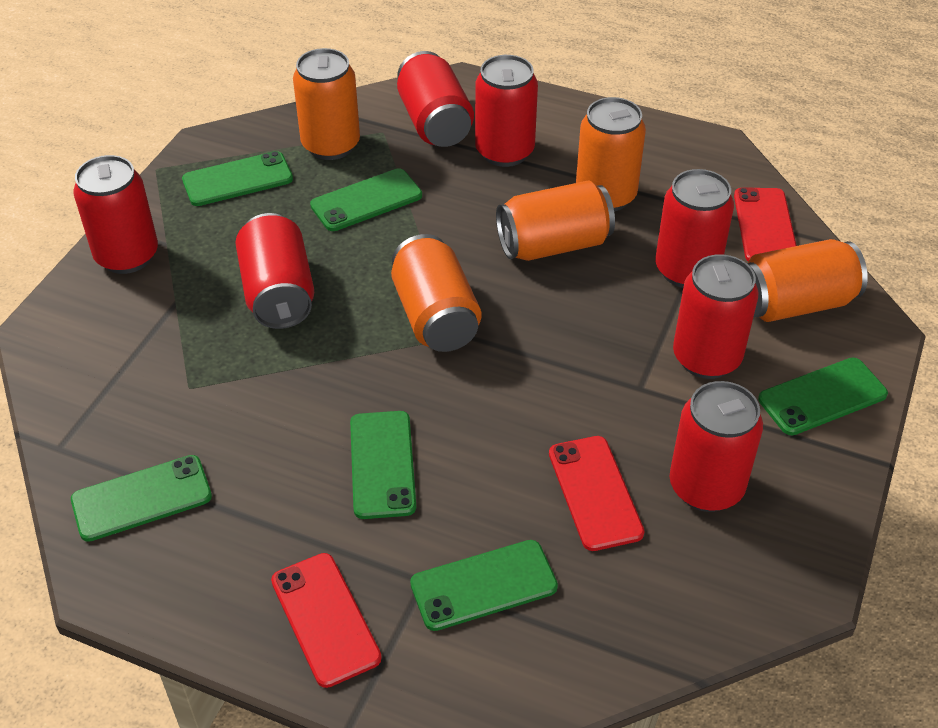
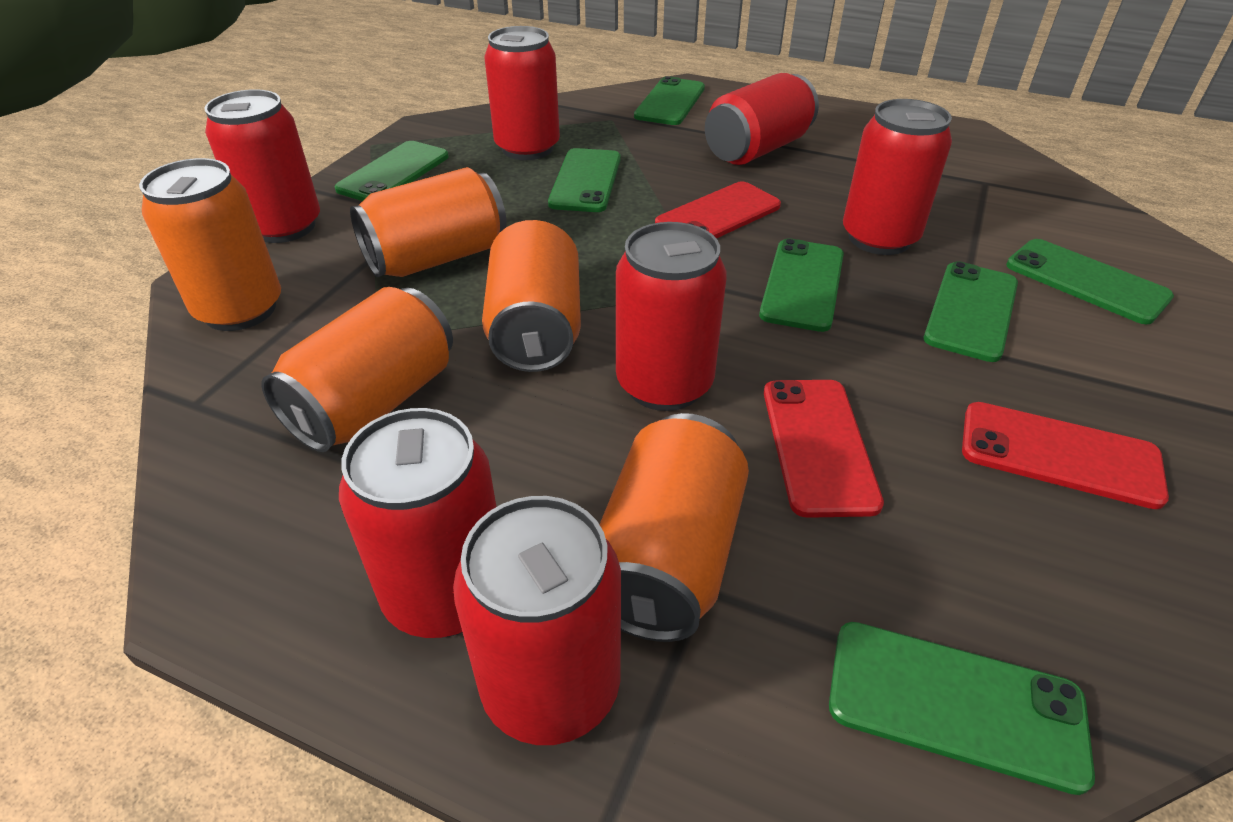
green phone: 6 -> 7

